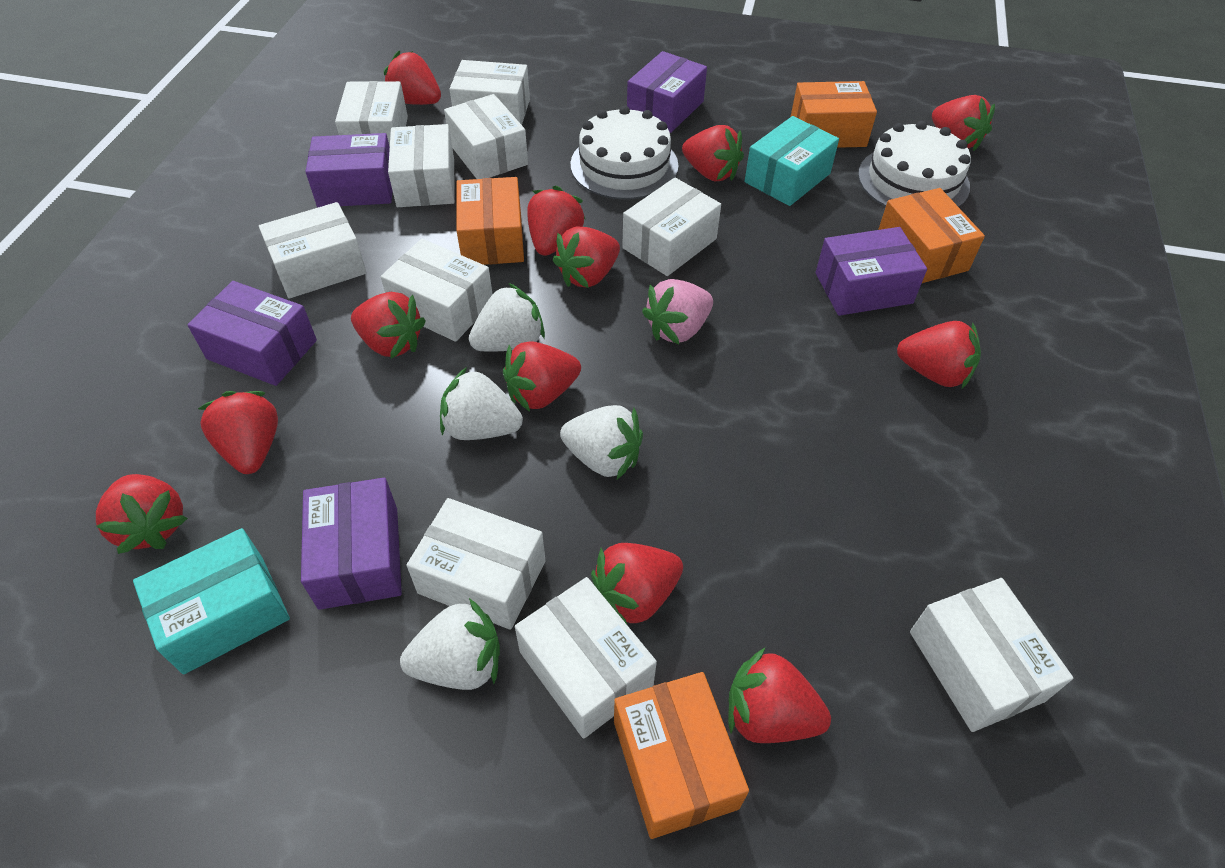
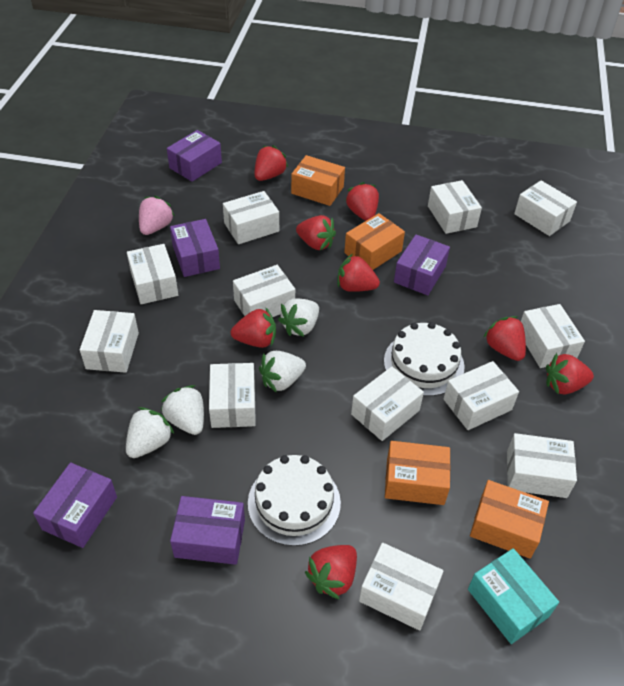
red strawberry: 12 -> 8
turquoise box: 2 -> 1
white box: 10 -> 12

